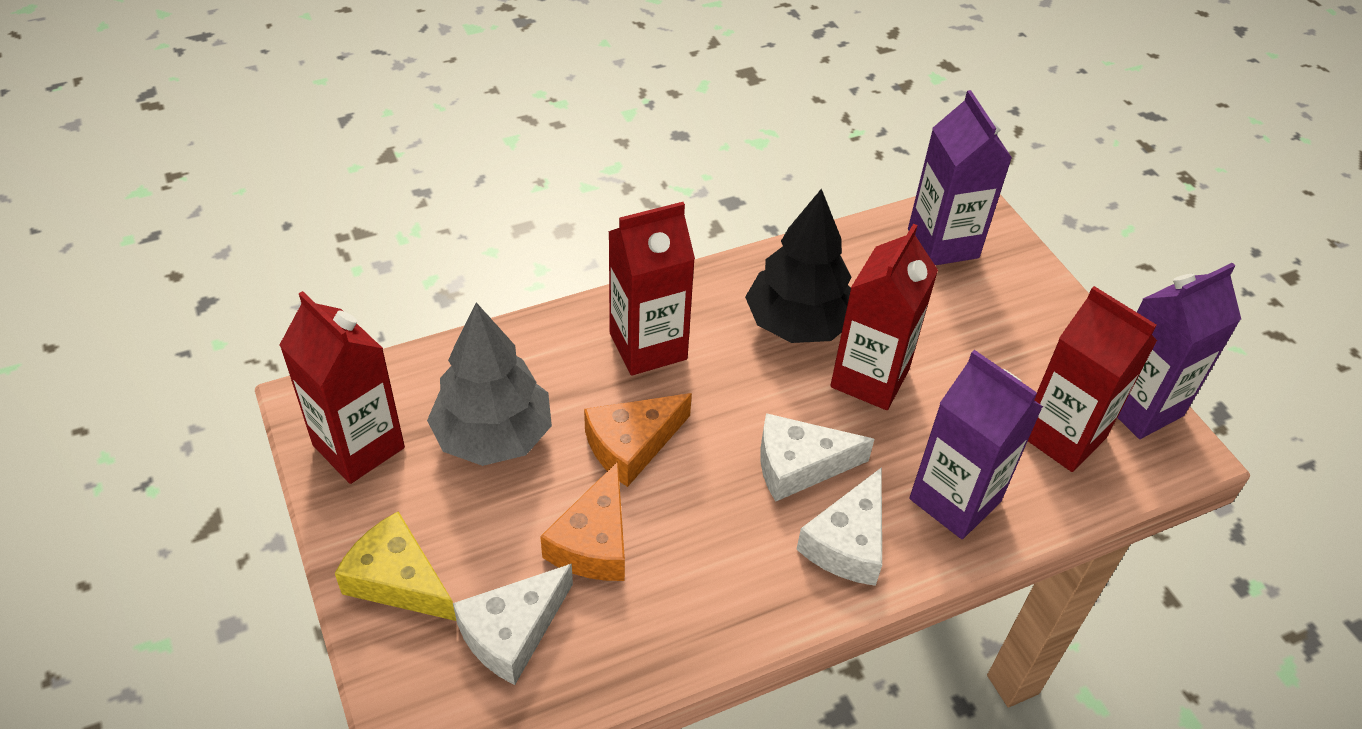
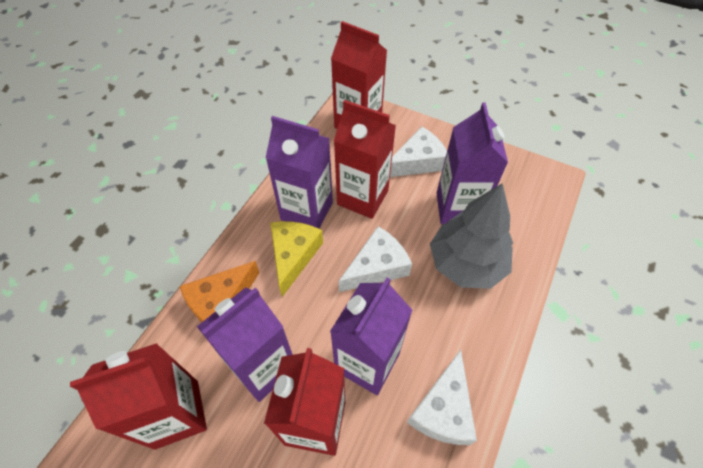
black tree: 1 -> 0
orange cheese: 2 -> 1
purple carton: 3 -> 4

